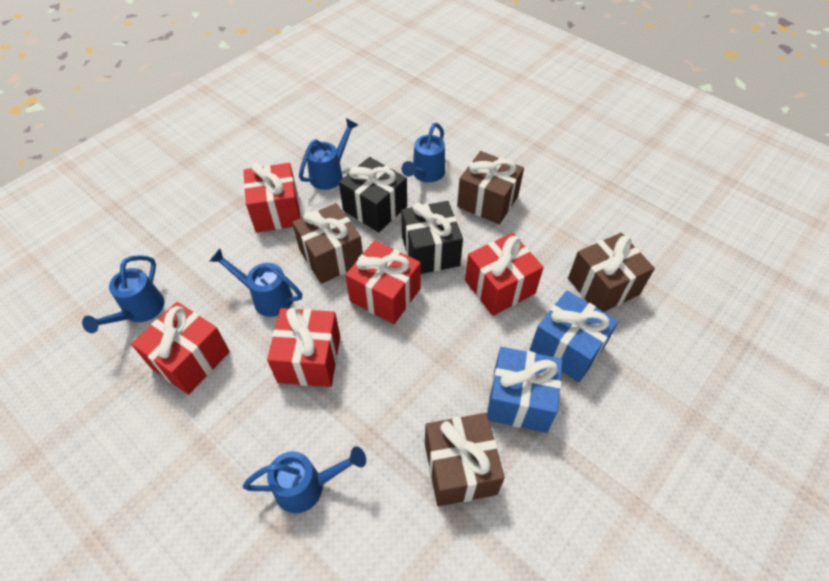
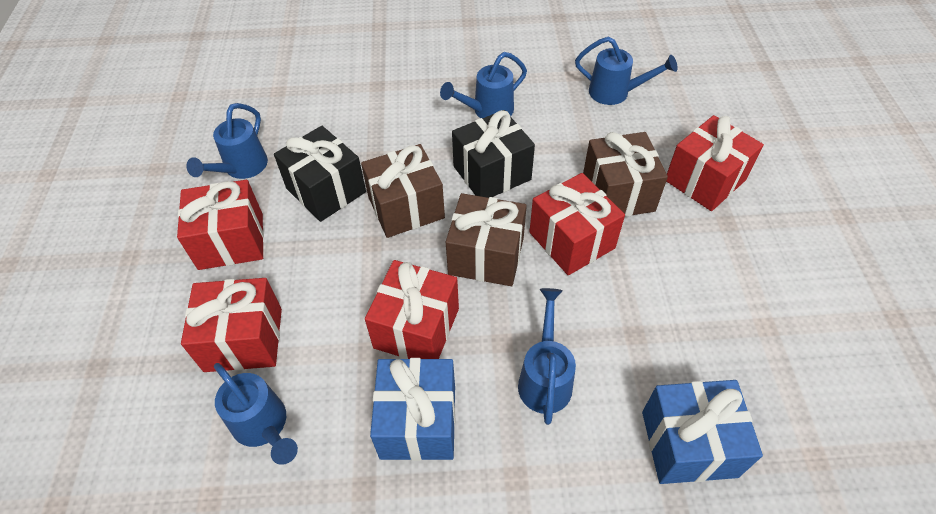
brown gift: 4 -> 3

